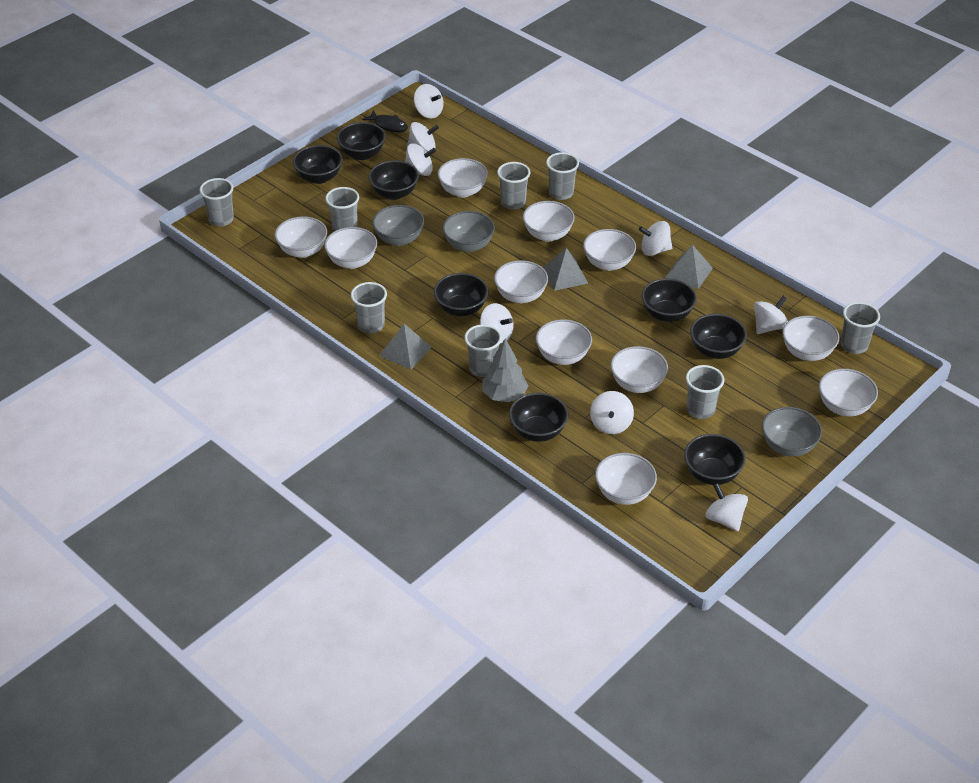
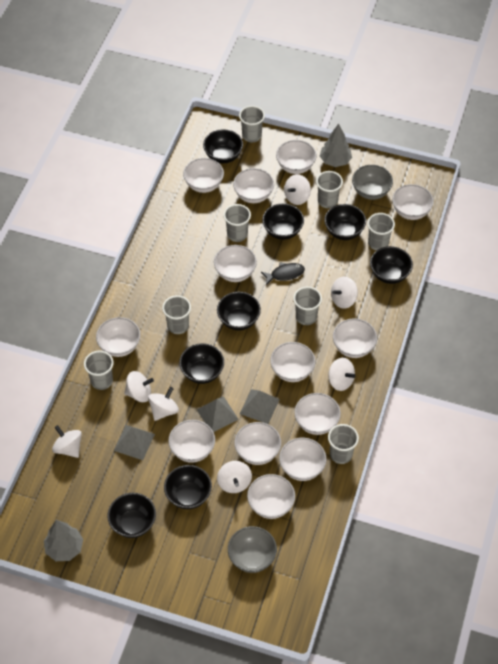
grey bowl: 3 -> 2
grey tree: 1 -> 2
white bowl: 11 -> 13
white spinning top: 8 -> 7

